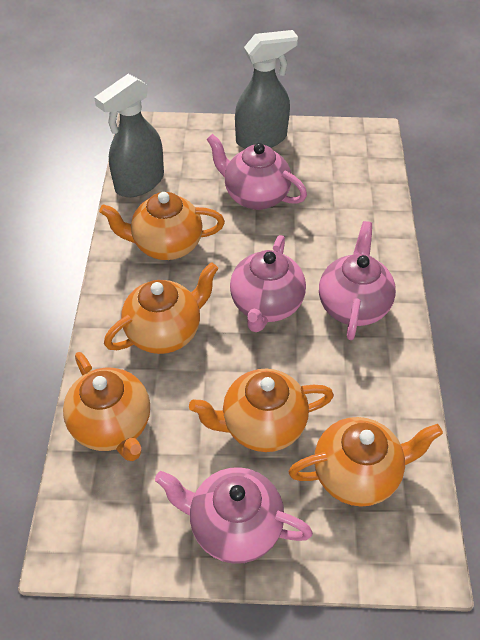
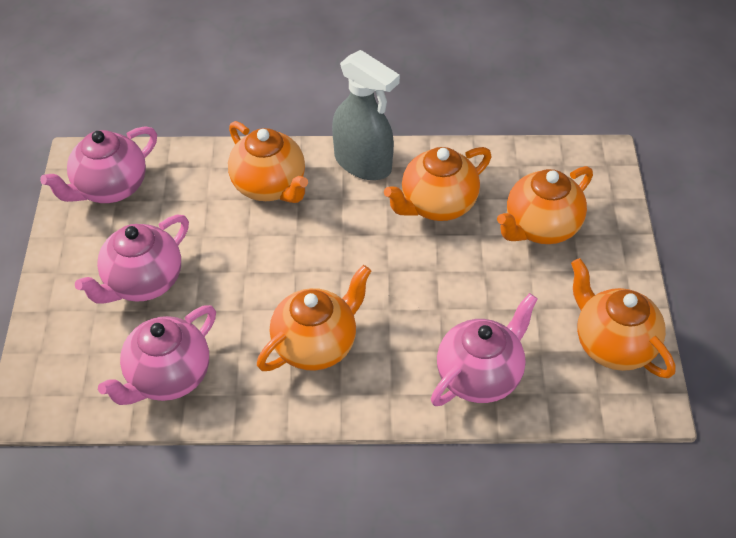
grey spray bottle: 2 -> 1

